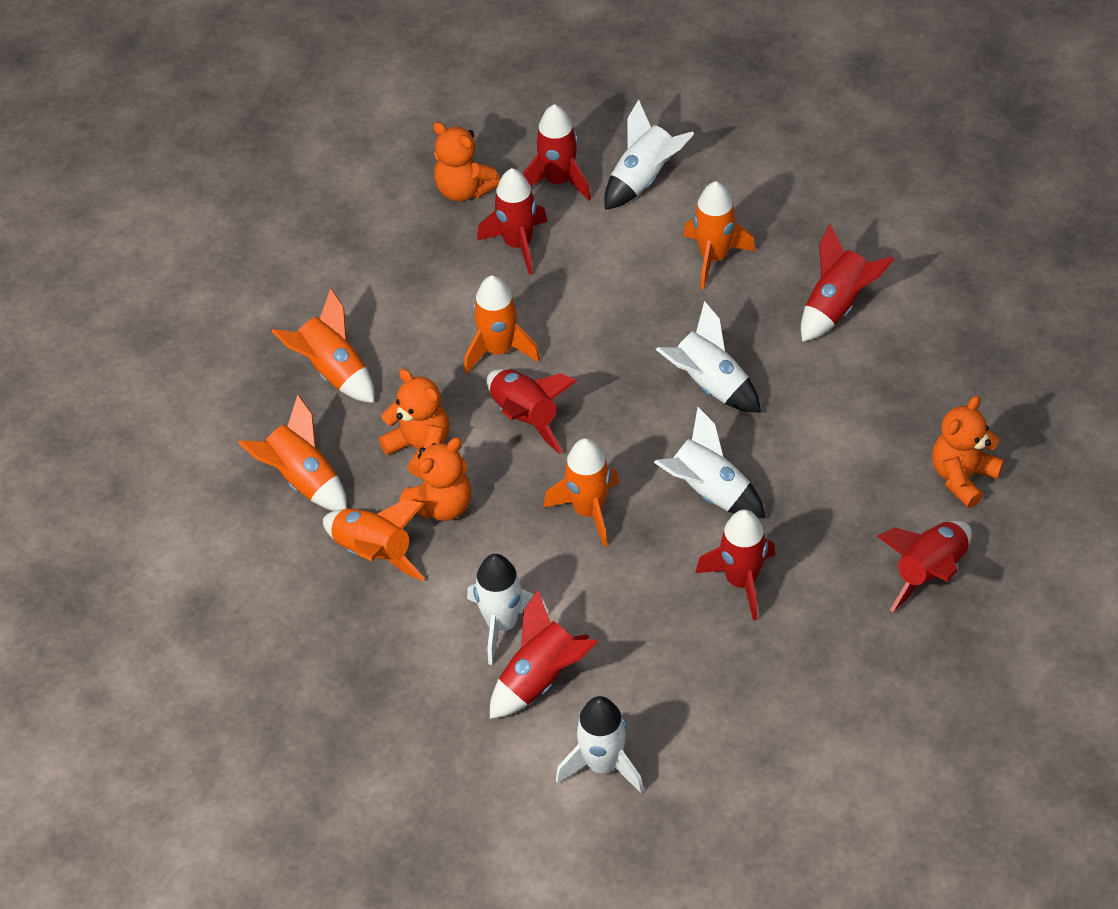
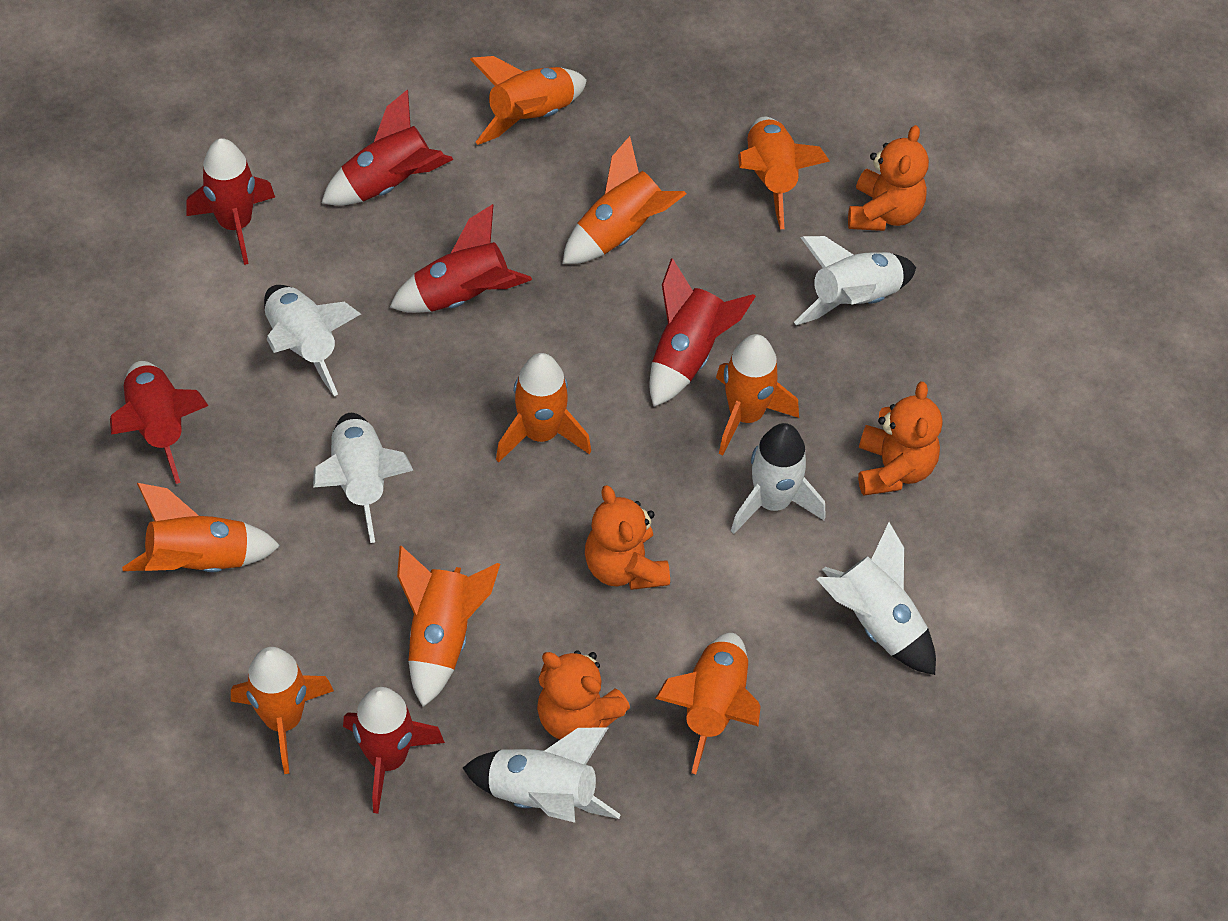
orange rocket: 6 -> 9
red rocket: 7 -> 6
white rocket: 5 -> 6

